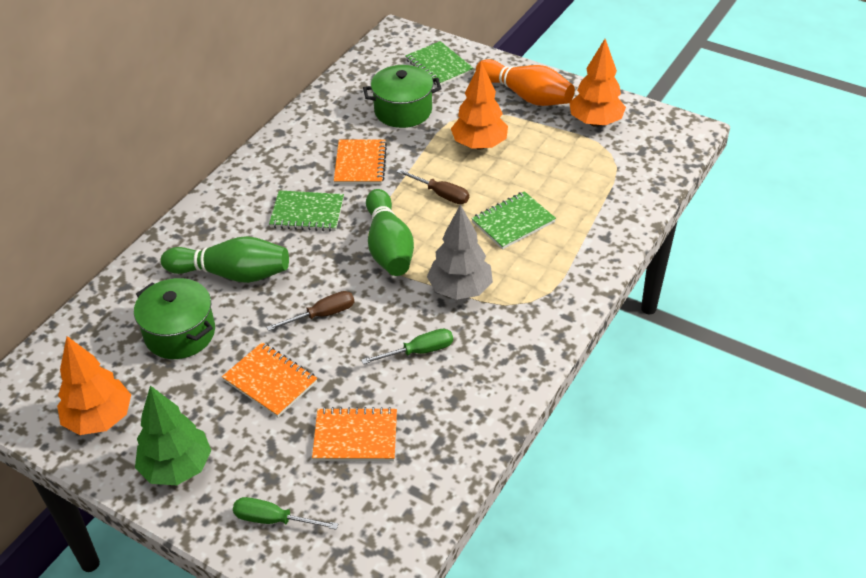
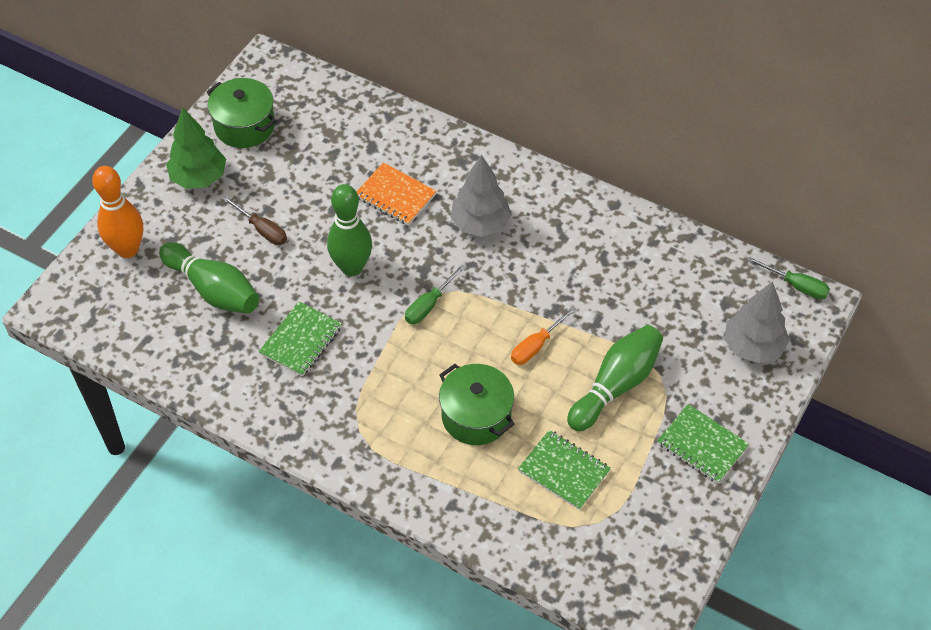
brown screwdriver: 2 -> 1
green bowling pin: 2 -> 3
grey tree: 1 -> 2
orange notebook: 3 -> 1
orange screwdriver: 0 -> 1
orange tree: 3 -> 0

